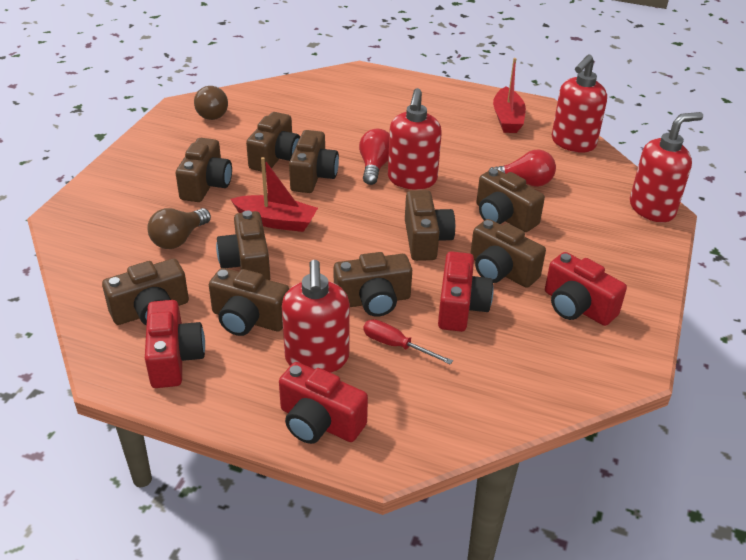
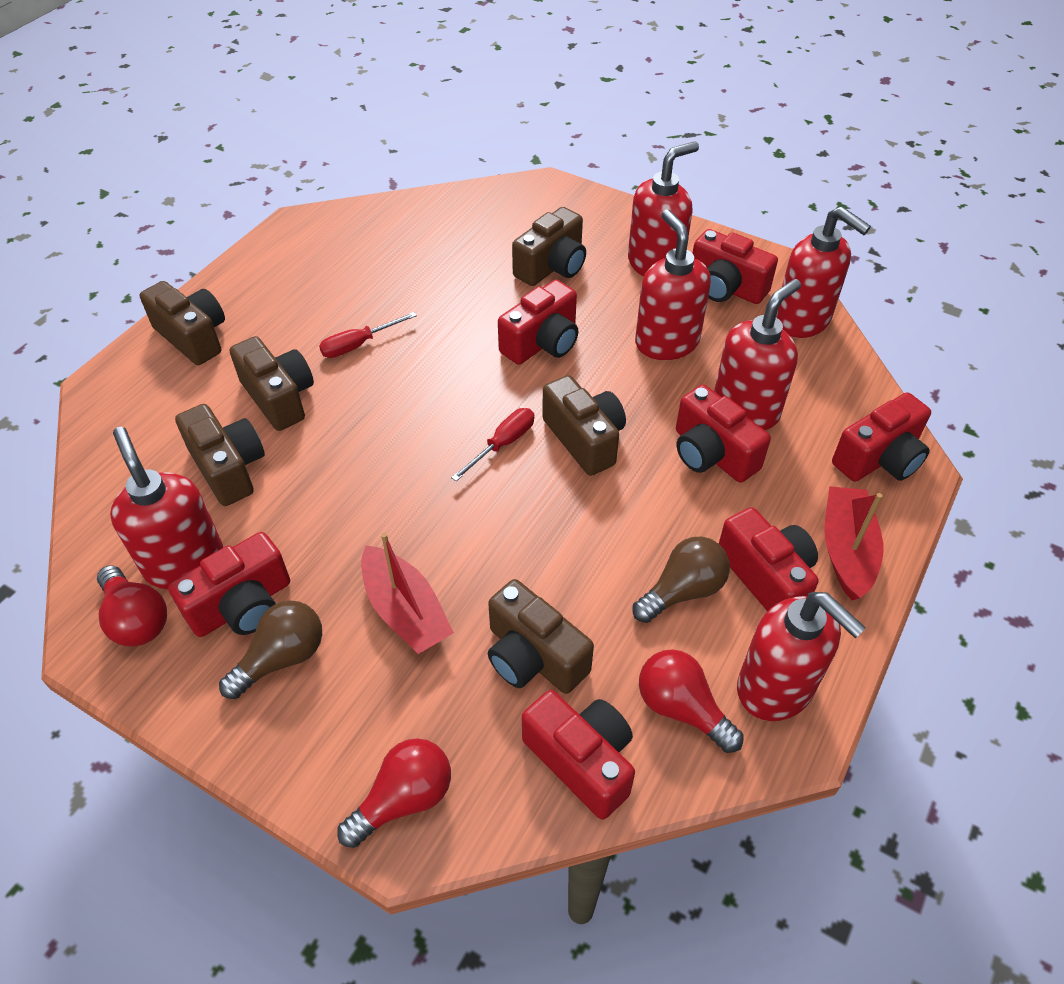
brown camera: 10 -> 6
red camera: 4 -> 7
red light bulb: 2 -> 3
red screwdriver: 1 -> 2
red soap dispenser: 4 -> 6

